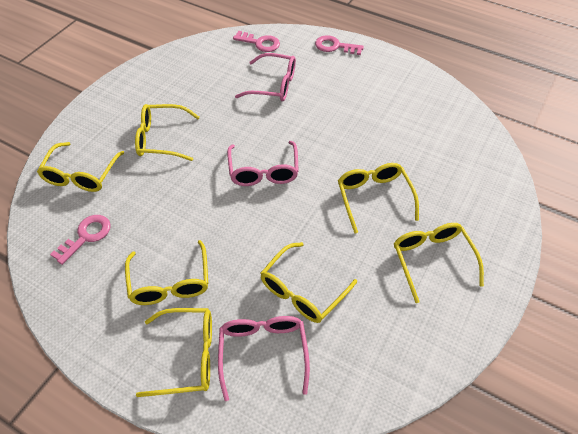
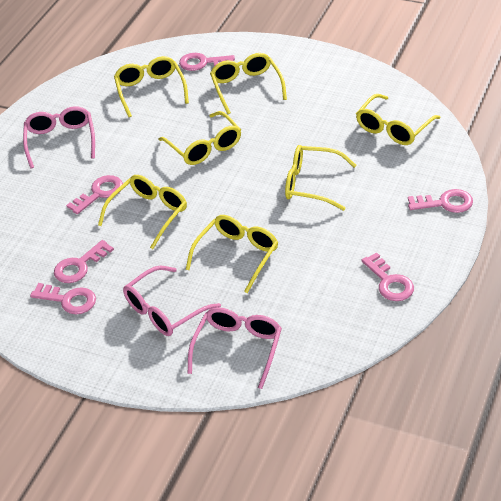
pink key: 3 -> 6

